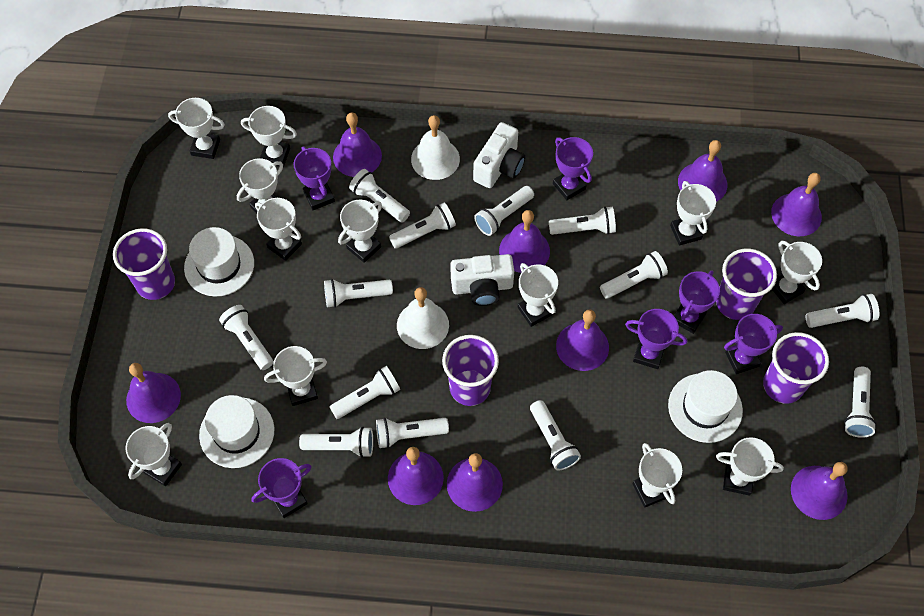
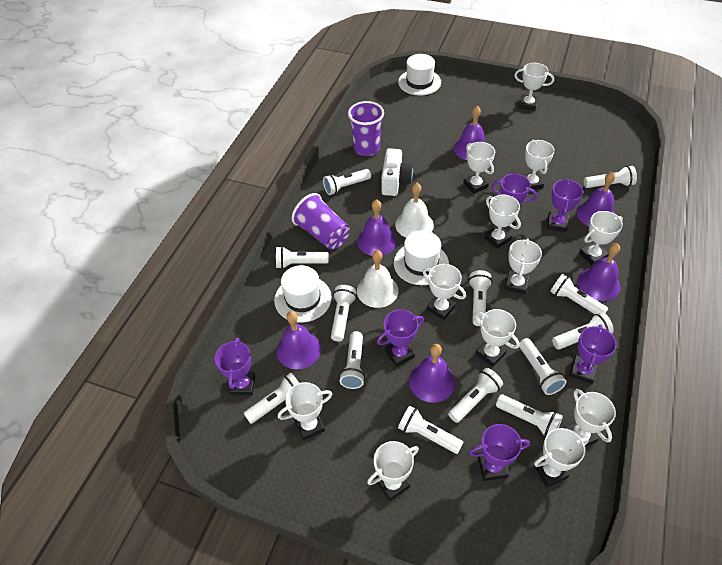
purple bell: 9 -> 6
purple cup: 4 -> 2
white camera: 2 -> 1

